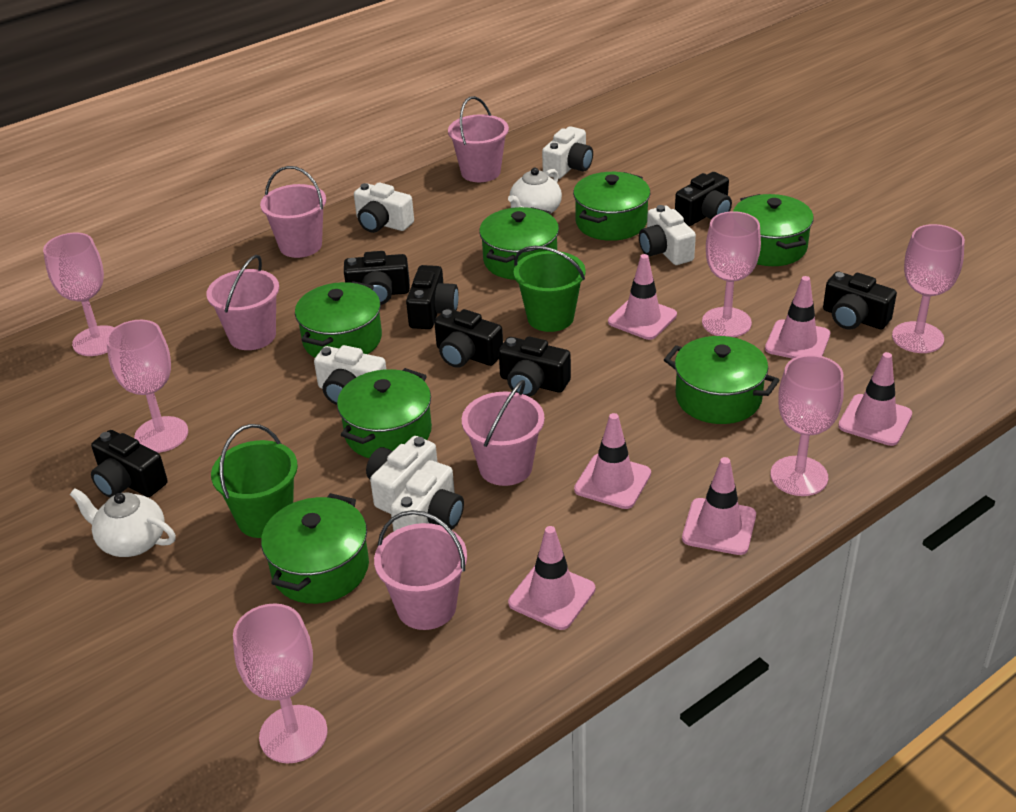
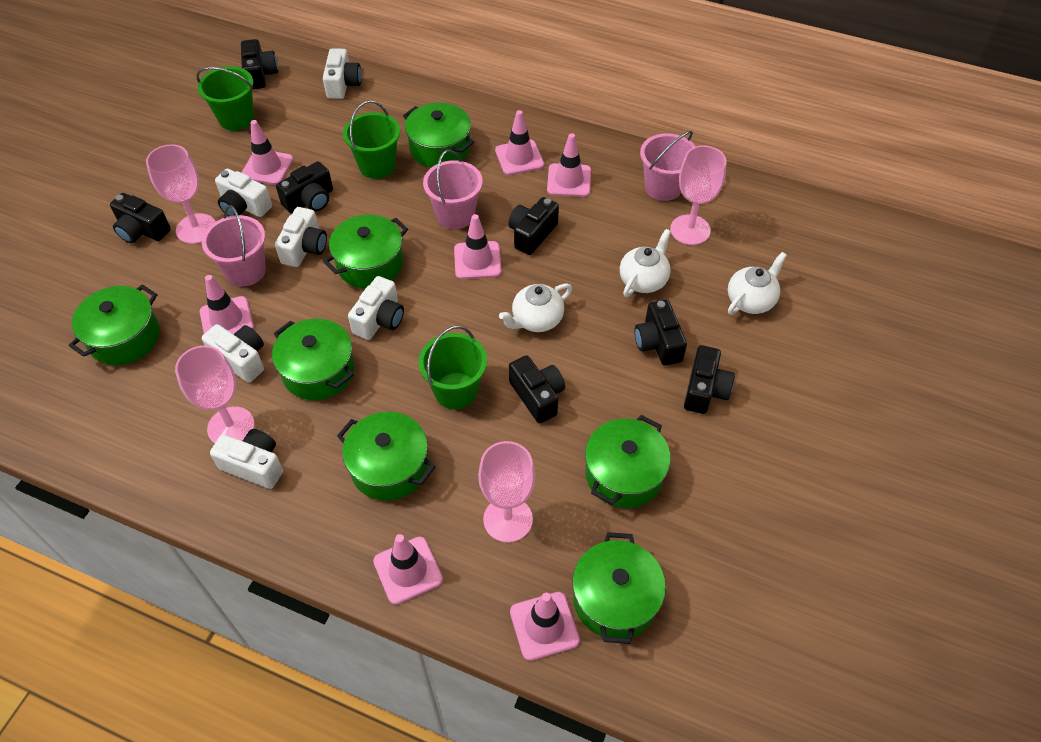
green bucket: 2 -> 3
pink bucket: 5 -> 3
pink goblet: 6 -> 4
pink traffic cone: 6 -> 7
white teapot: 2 -> 3

